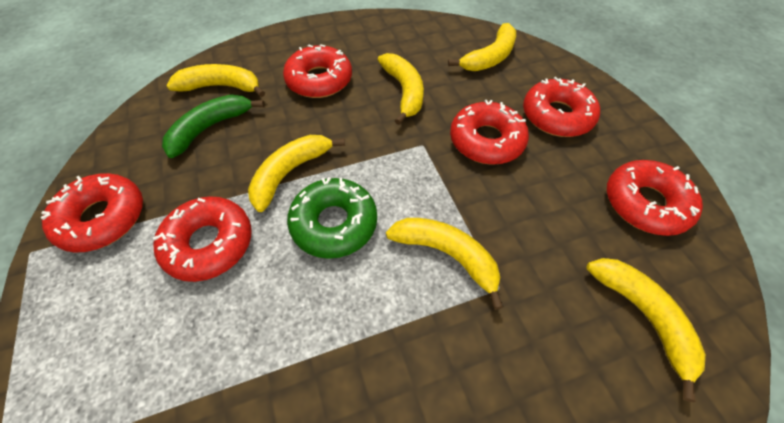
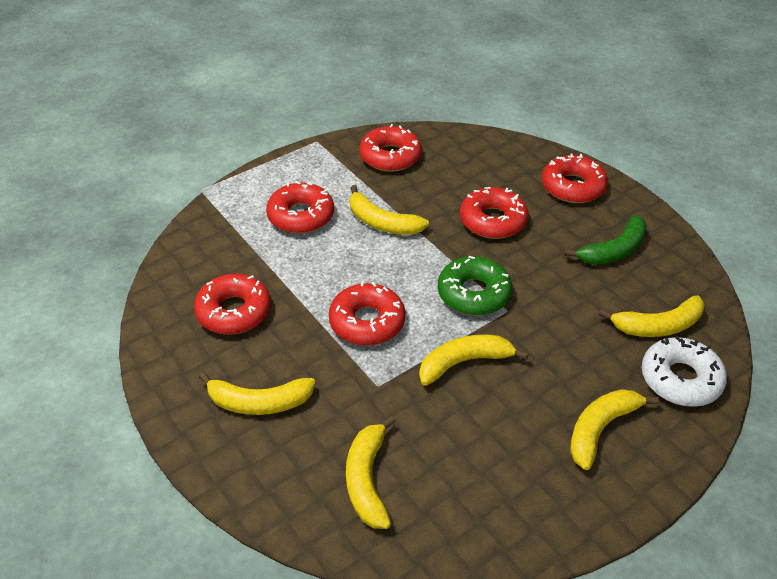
white donut: 0 -> 1

